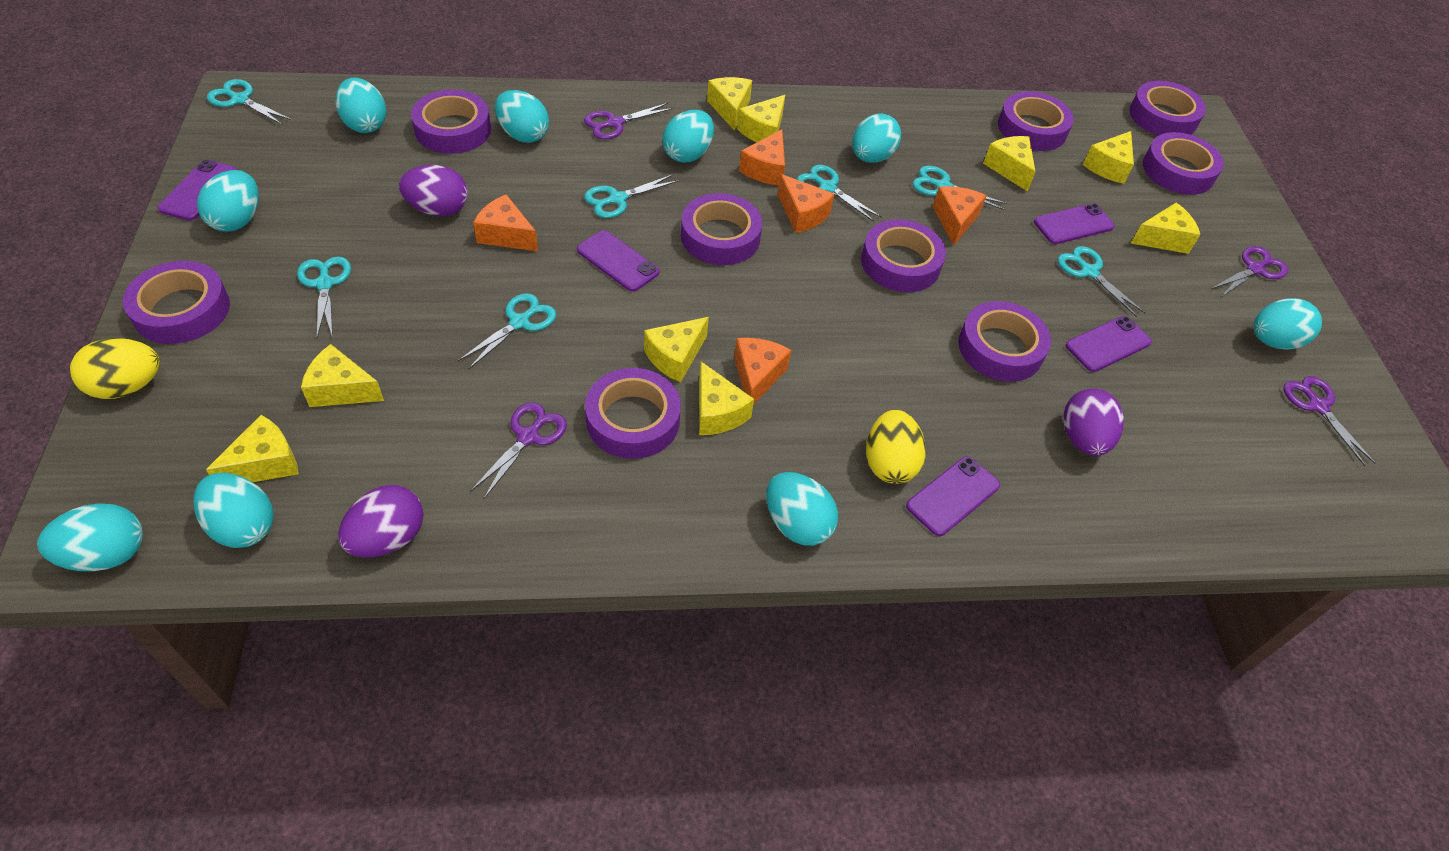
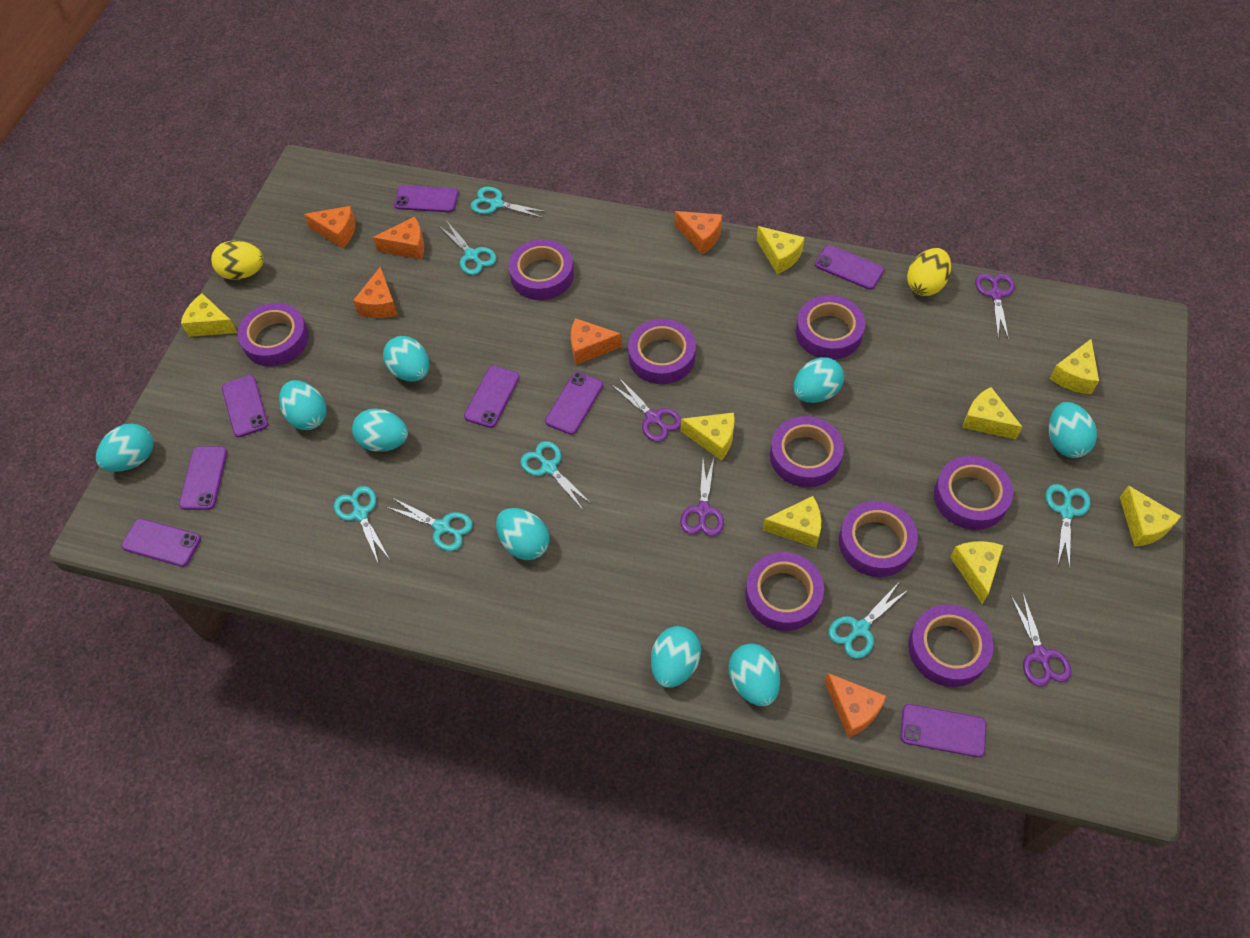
orange cheese: 5 -> 6
purple egg: 3 -> 0
purple phone: 5 -> 8
yellow cheese: 9 -> 8

